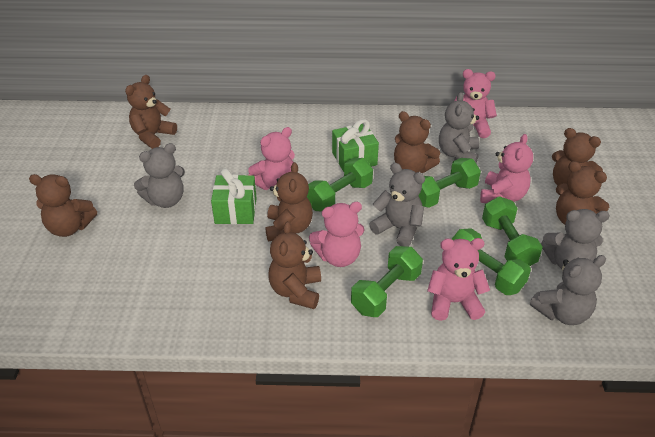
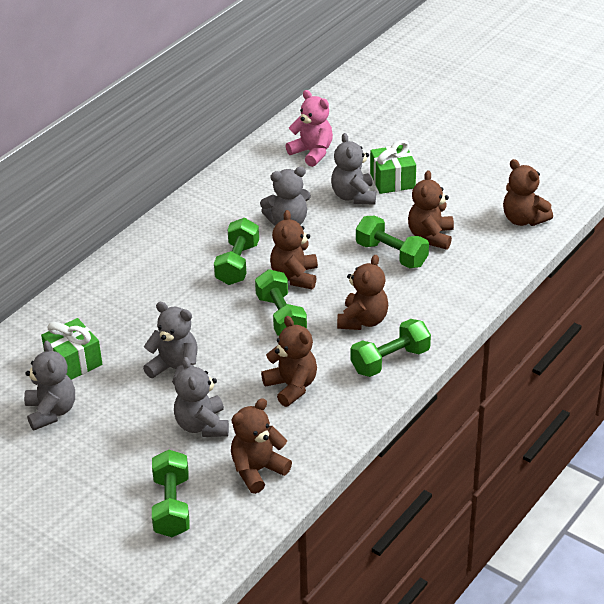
brown teddy bear: 7 -> 6
pink teddy bear: 5 -> 1

